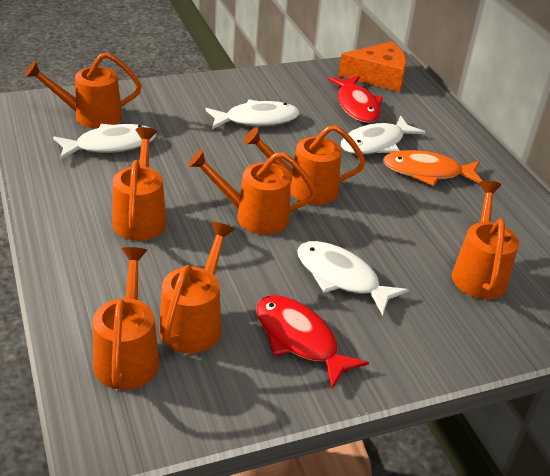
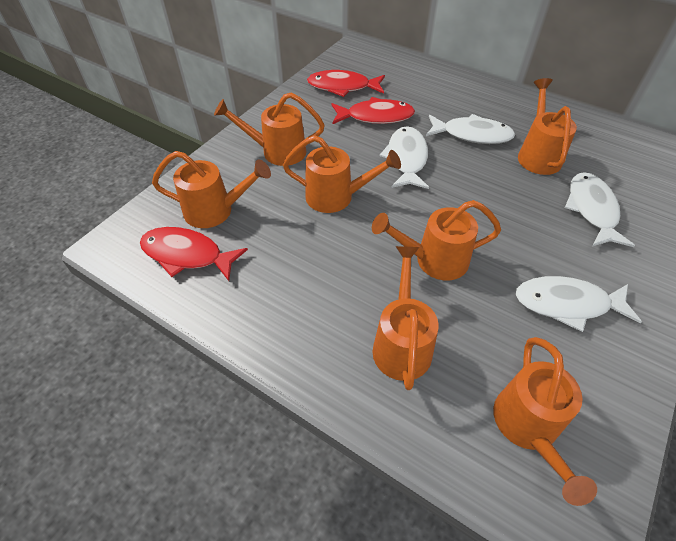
orange cheese: 1 -> 0
orange fish: 1 -> 0
red fish: 2 -> 3

